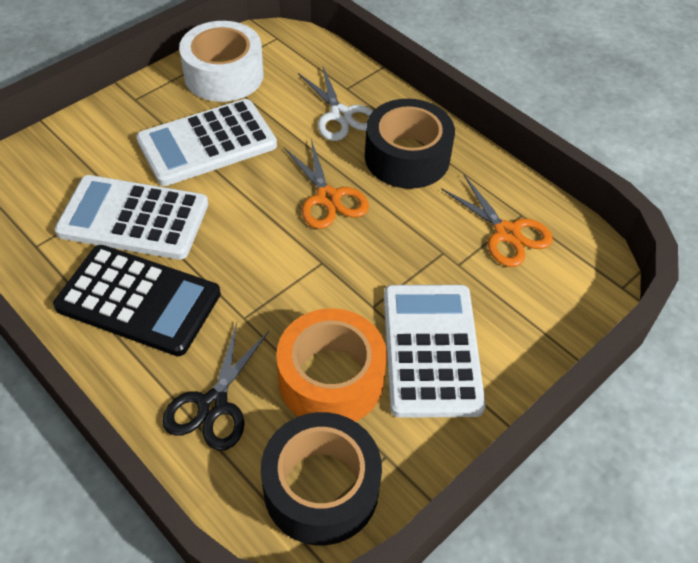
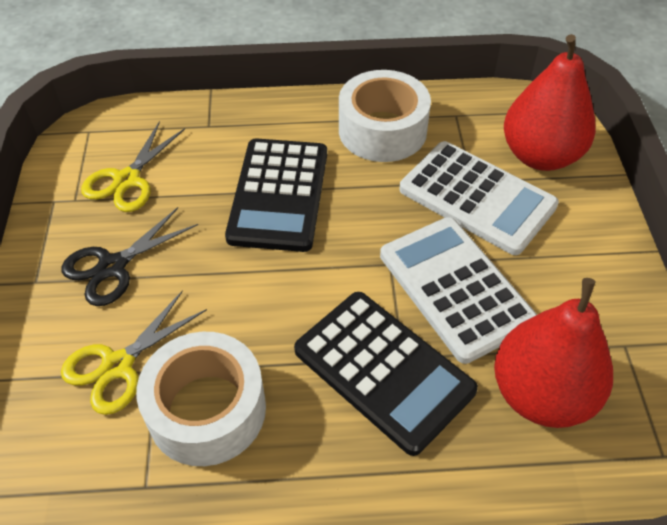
black calculator: 1 -> 2
black tape: 2 -> 0
orange scissors: 2 -> 0
orange tape: 1 -> 0
red pear: 0 -> 2
white calculator: 3 -> 2
white scissors: 1 -> 0
white tape: 1 -> 2
yellow scissors: 0 -> 2

